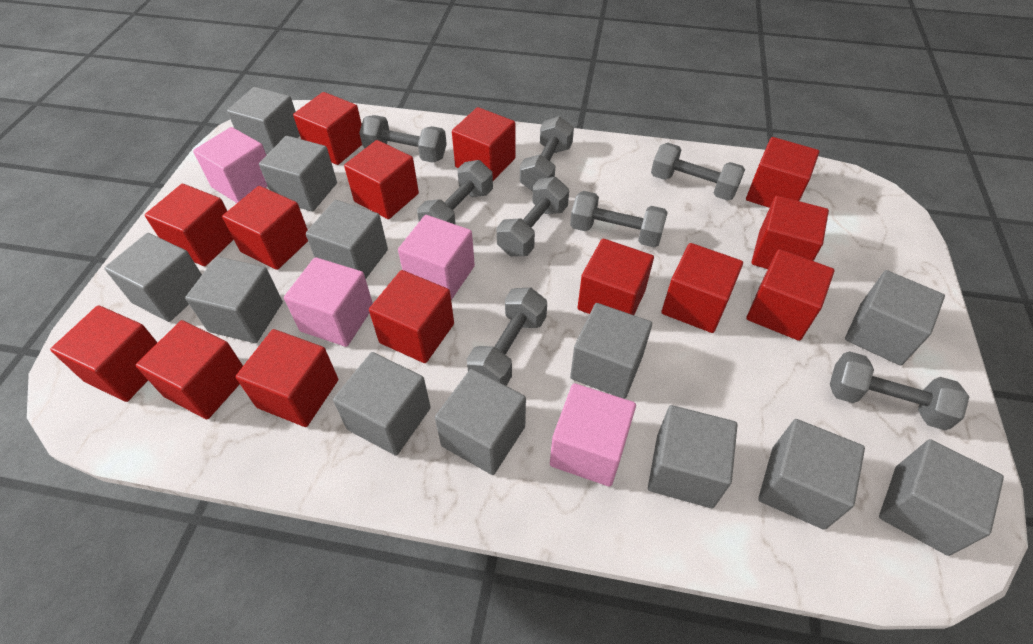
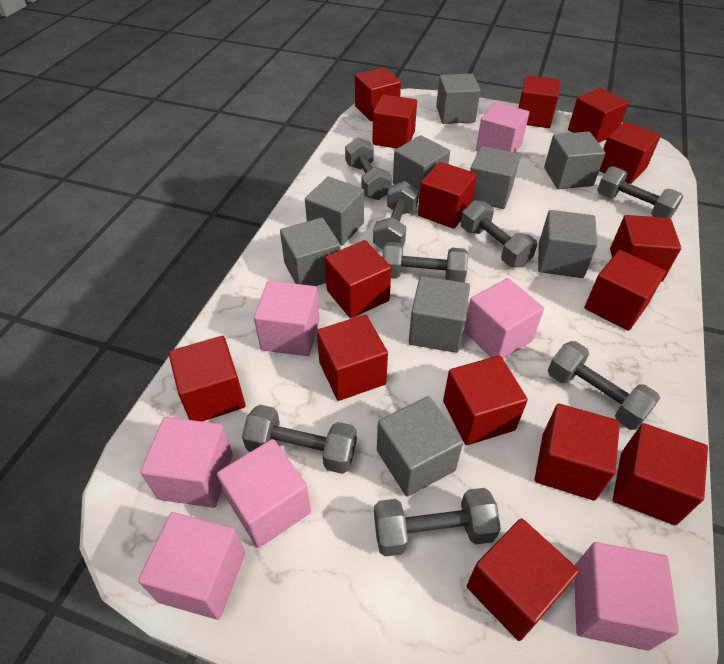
grey cube: 12 -> 9
pink cube: 4 -> 7
red cube: 14 -> 15

